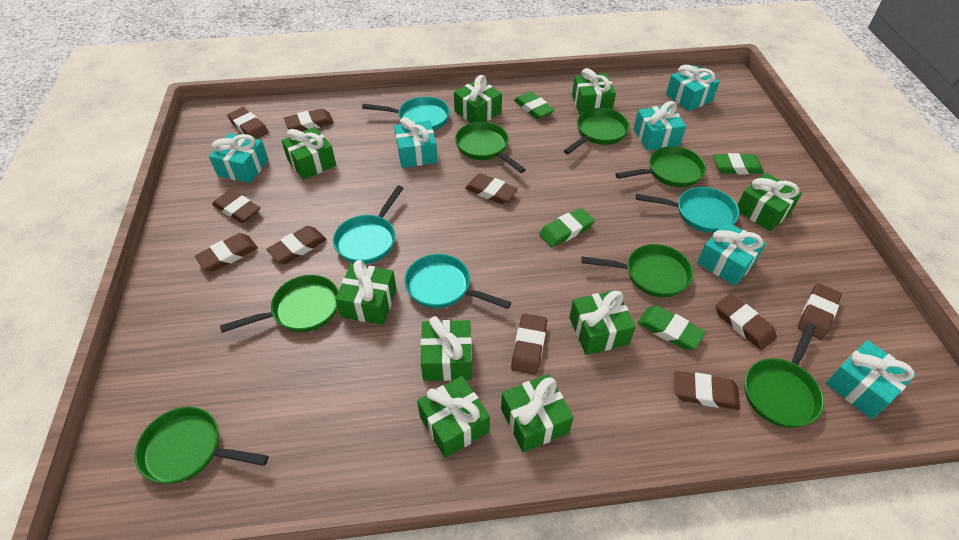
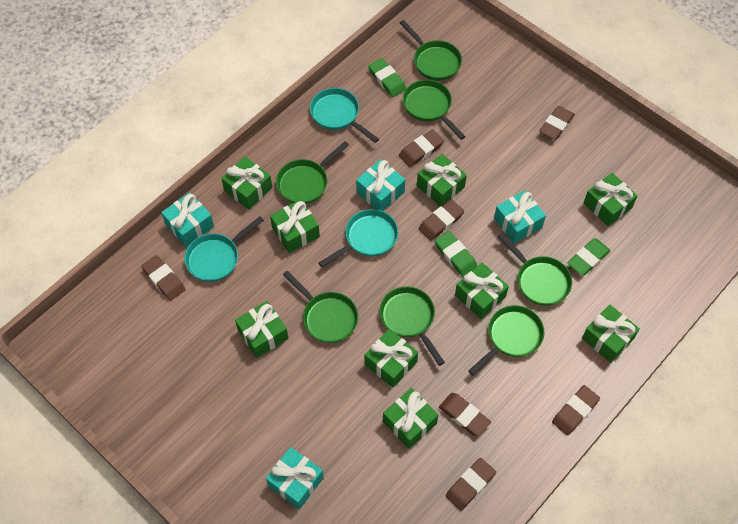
brown eraser: 10 -> 7
green eraser: 4 -> 3
turquoise gift: 6 -> 4
turquoise pan: 4 -> 3

